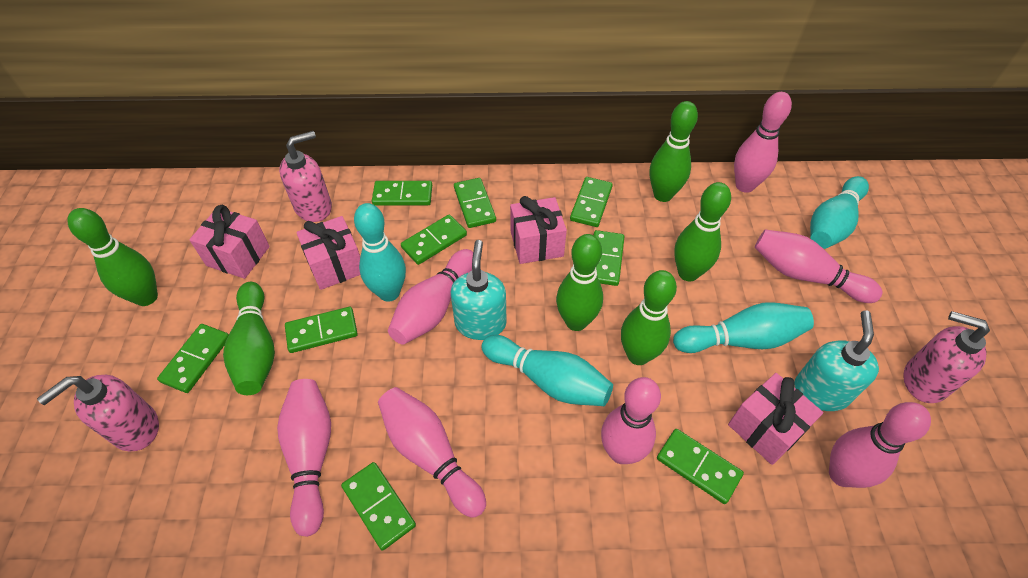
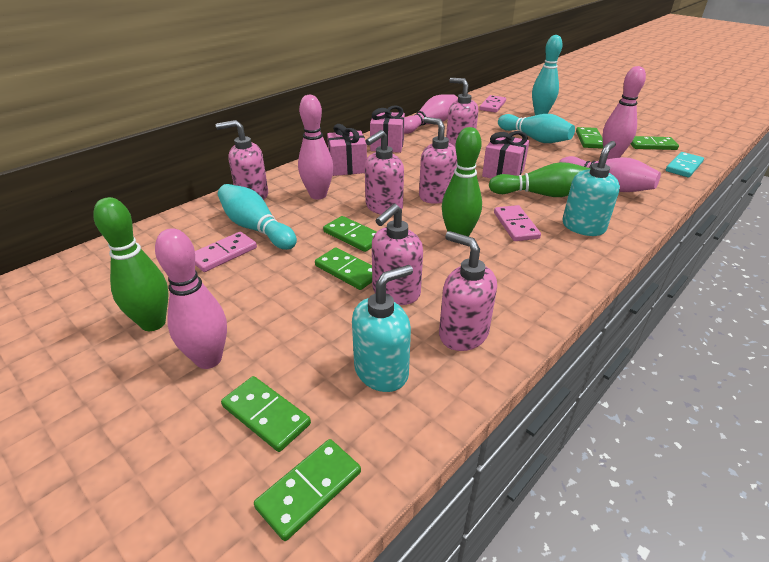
green bowling pin: 6 -> 3
green domino: 9 -> 6
pink bowling pin: 7 -> 5
pink domino: 0 -> 3
pink gift: 4 -> 3
pink soap dispenser: 3 -> 6
turquoise bowling pin: 4 -> 3
turquoise domino: 0 -> 1

